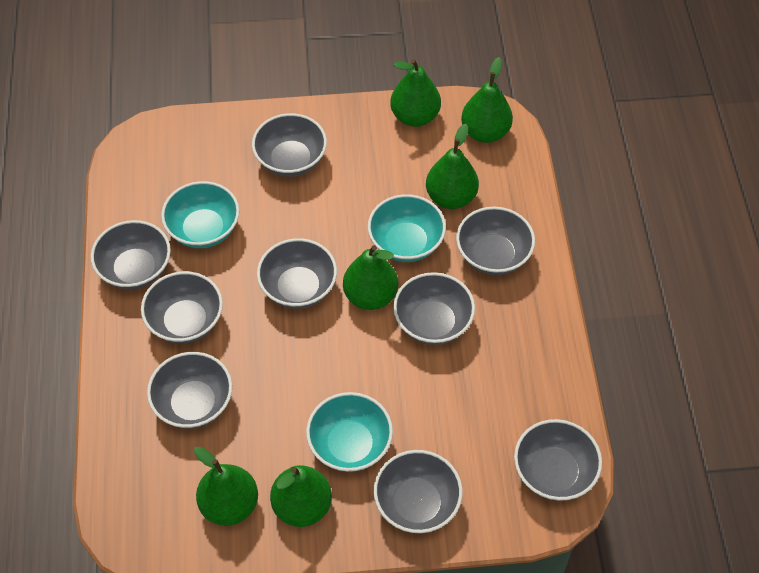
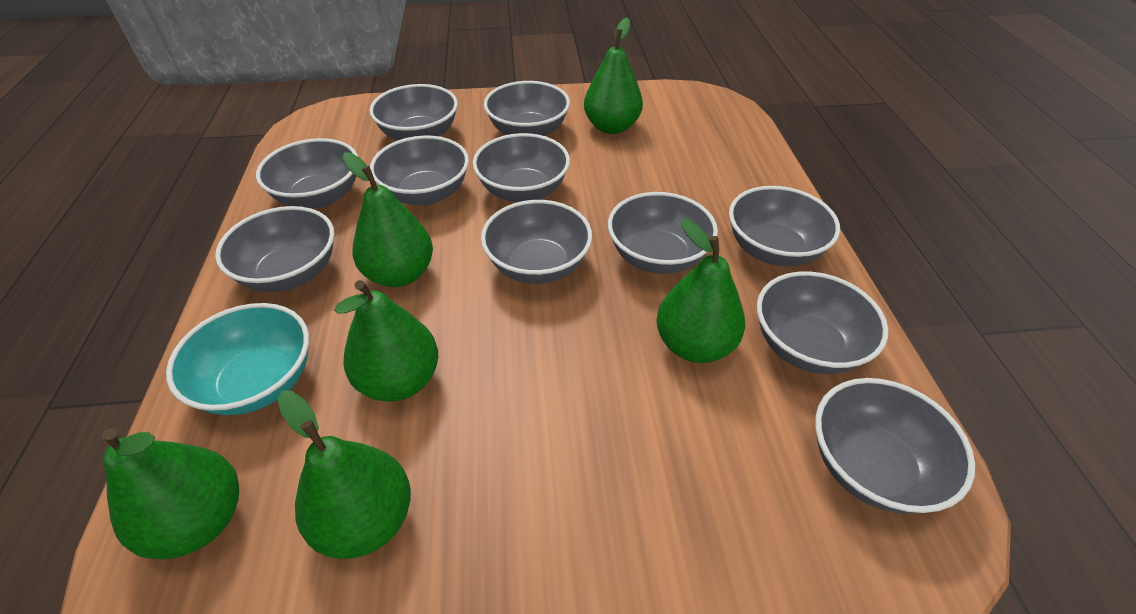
grey bowl: 9 -> 11
turquoise bowl: 3 -> 1

